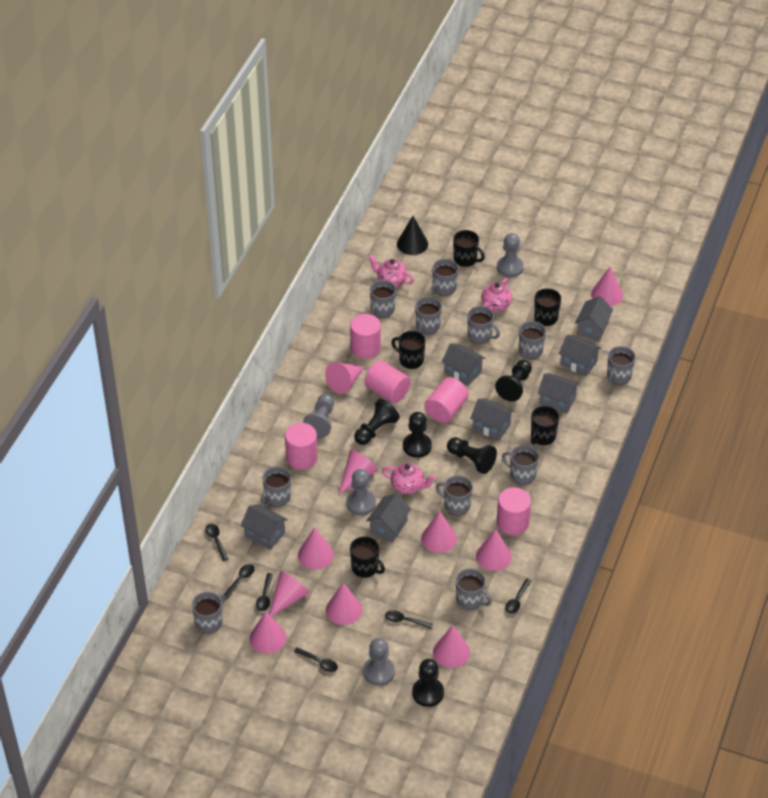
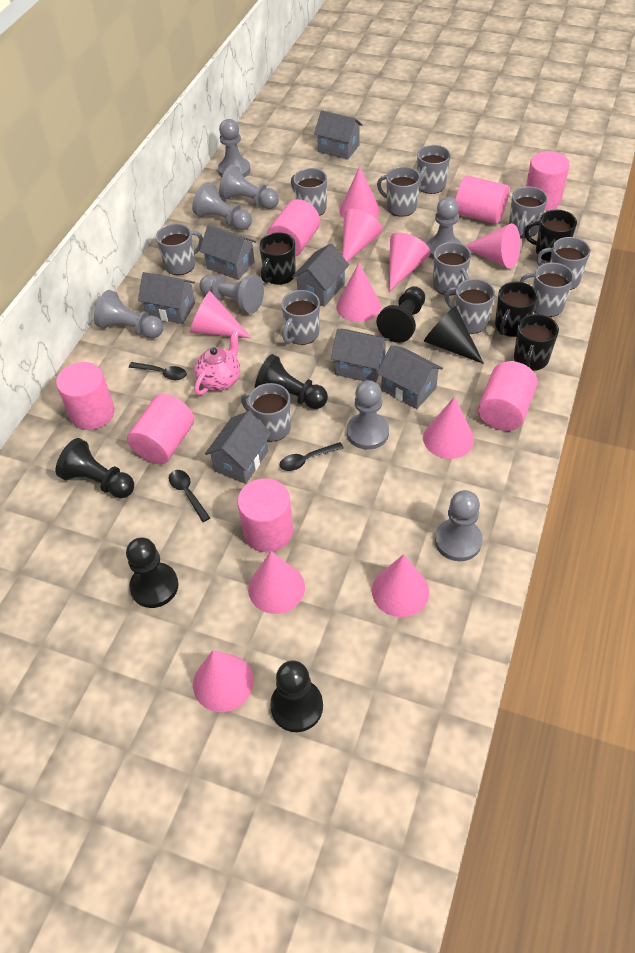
black mug: 5 -> 4
black spoon: 6 -> 3
grey pawn: 4 -> 8
pink cylinder: 5 -> 7
pink teapot: 3 -> 1

